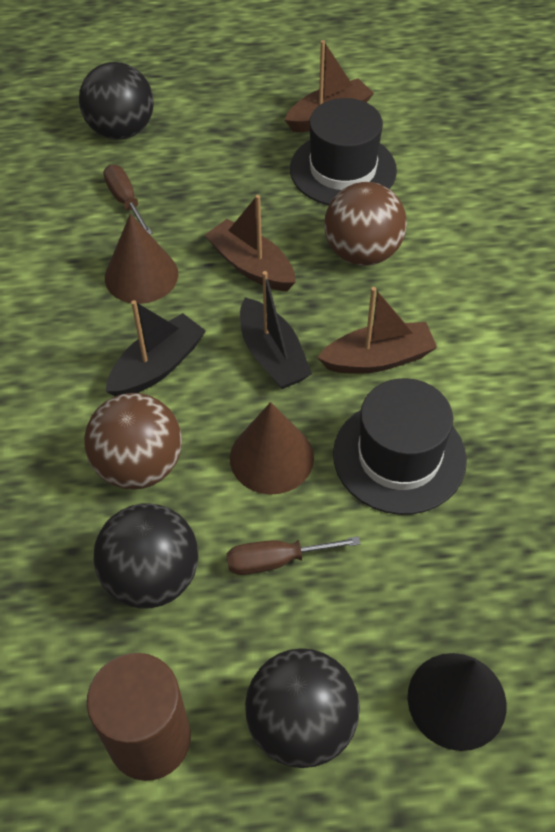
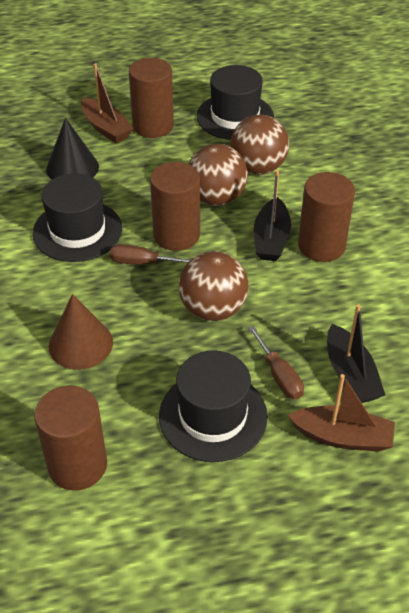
black ball: 3 -> 0
black hat: 2 -> 3
brown ball: 2 -> 3
brown boat: 3 -> 2
brown cone: 2 -> 1
brown cylinder: 1 -> 4

